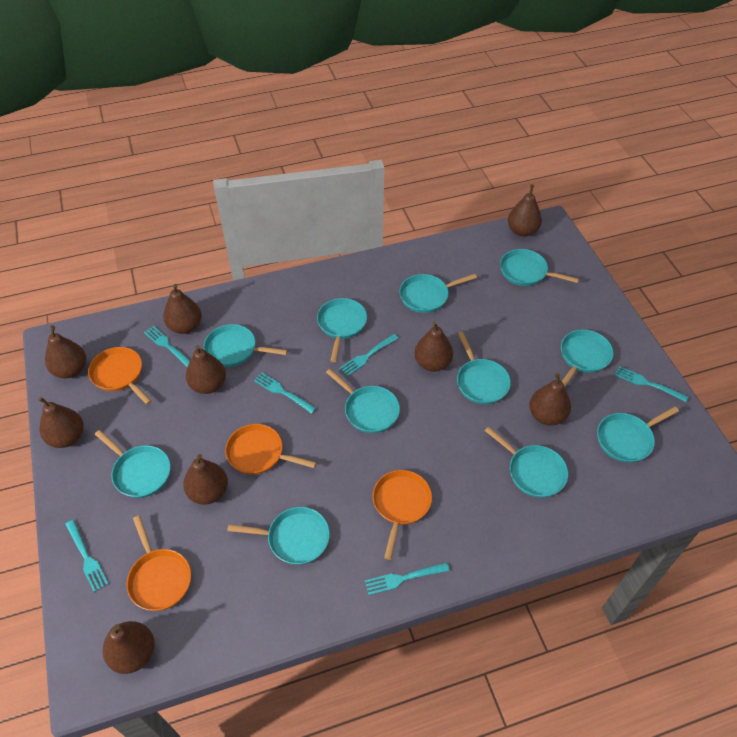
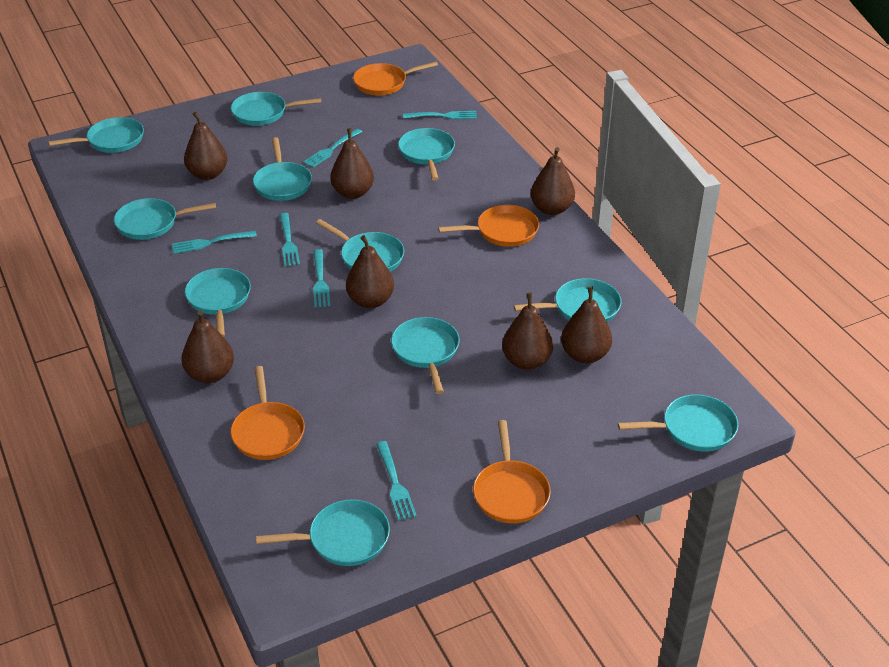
brown pear: 9 -> 7

